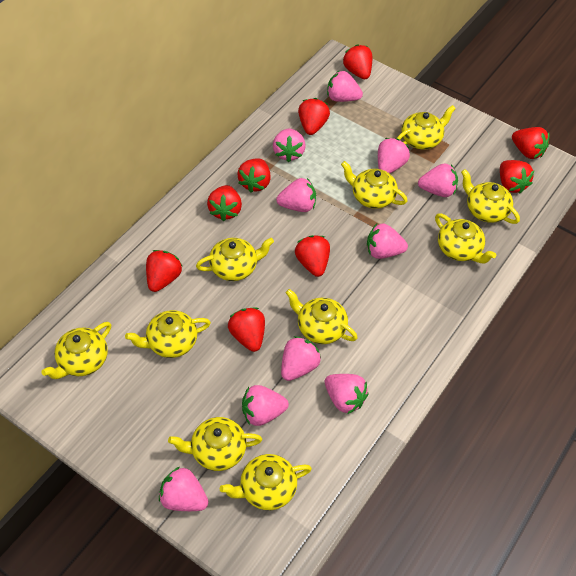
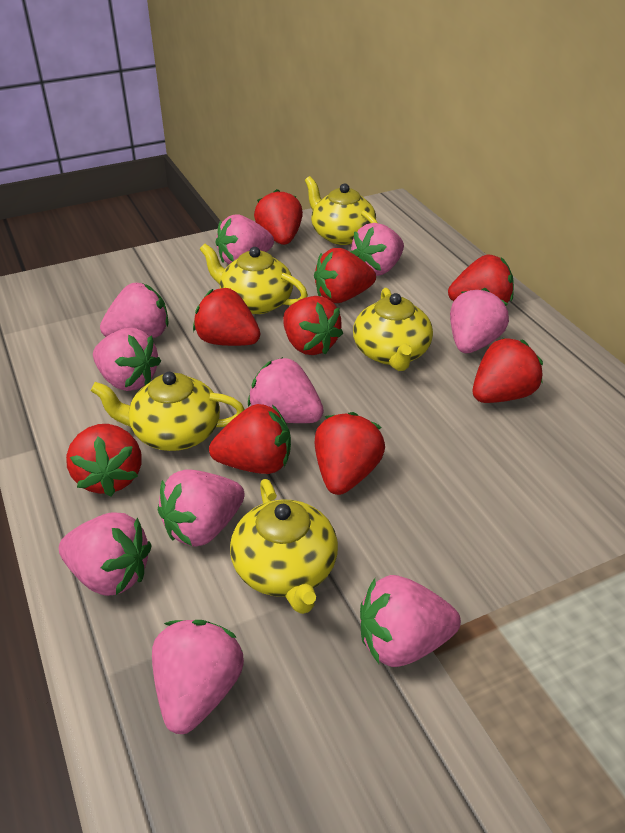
yellow teapot: 10 -> 5

